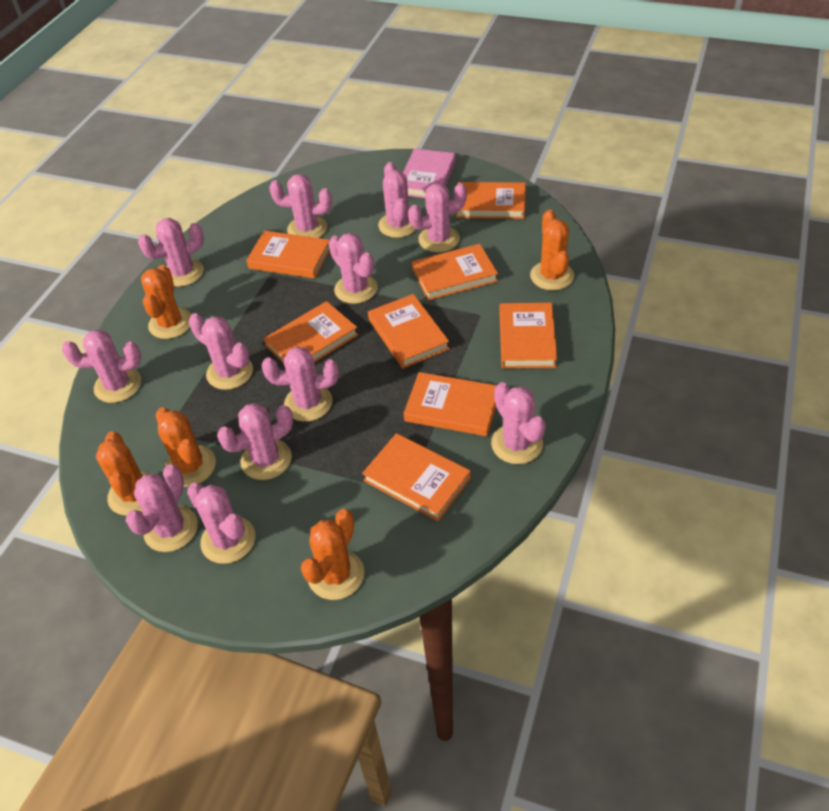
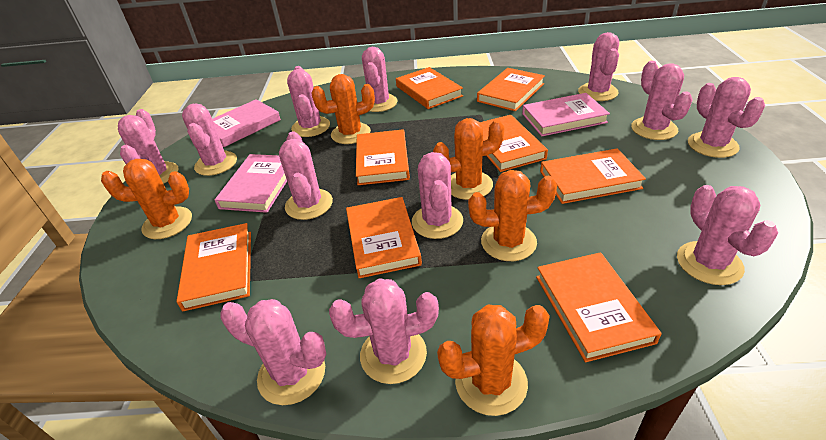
pink book: 1 -> 3

